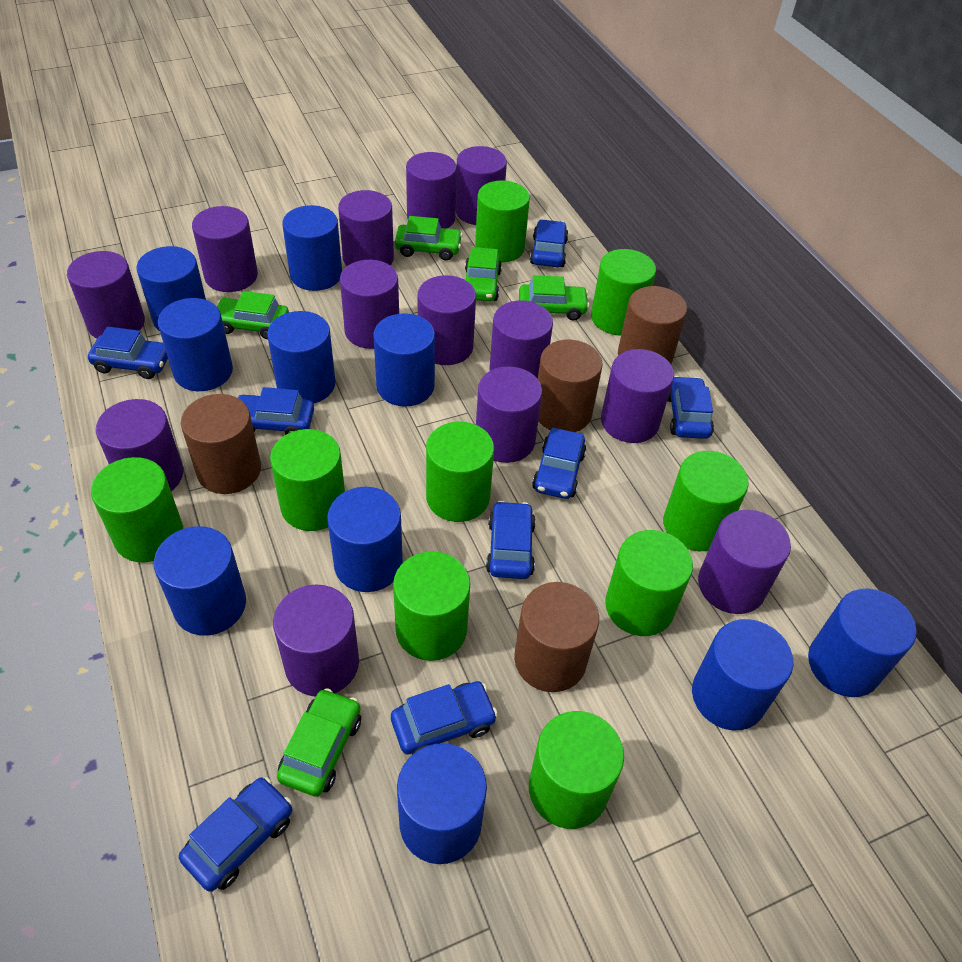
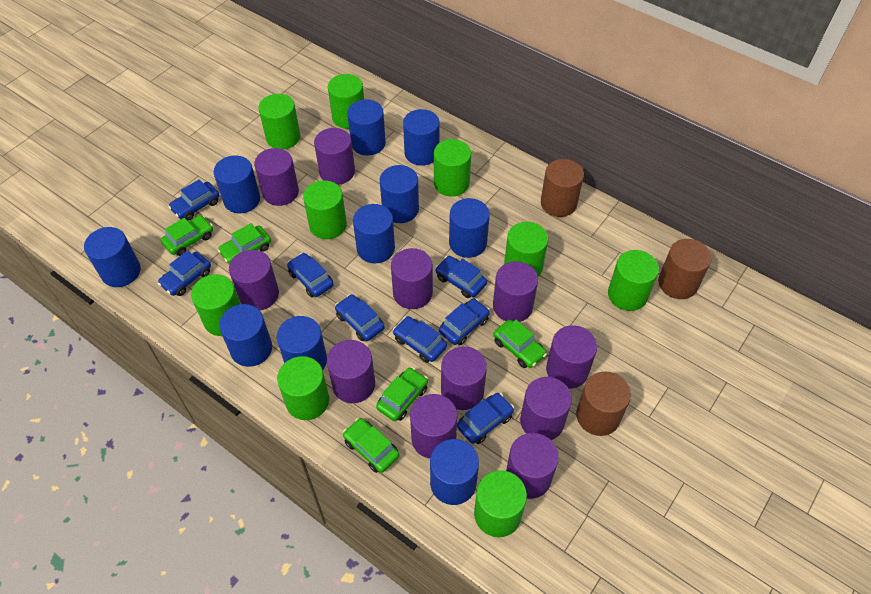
brown cylinder: 4 -> 3
purple cylinder: 13 -> 11

